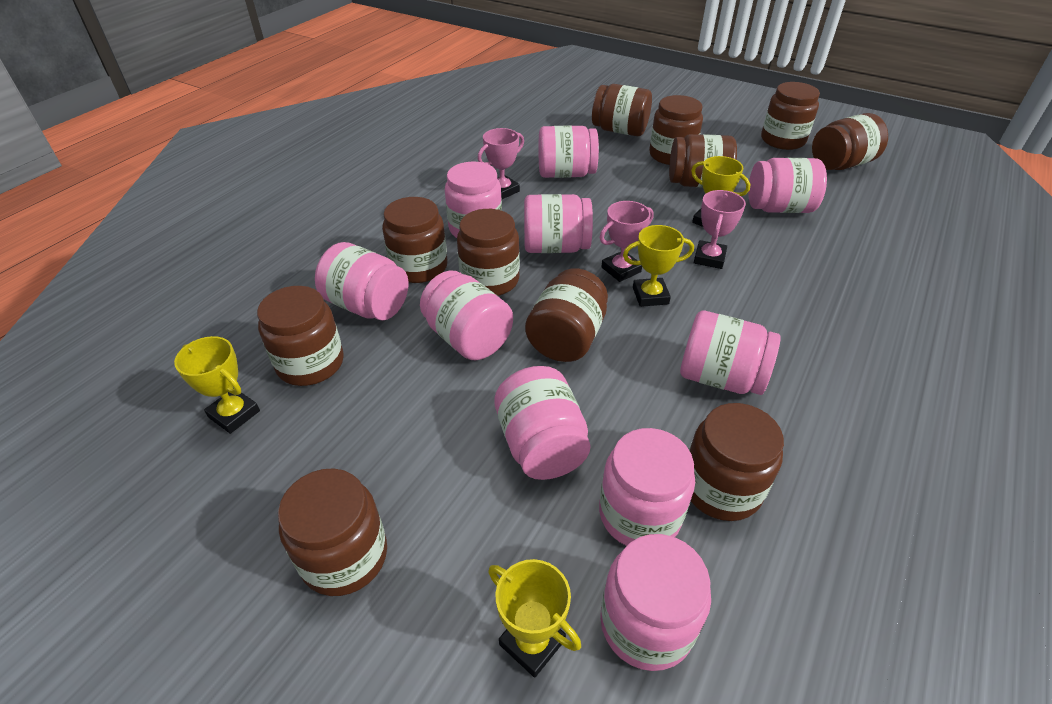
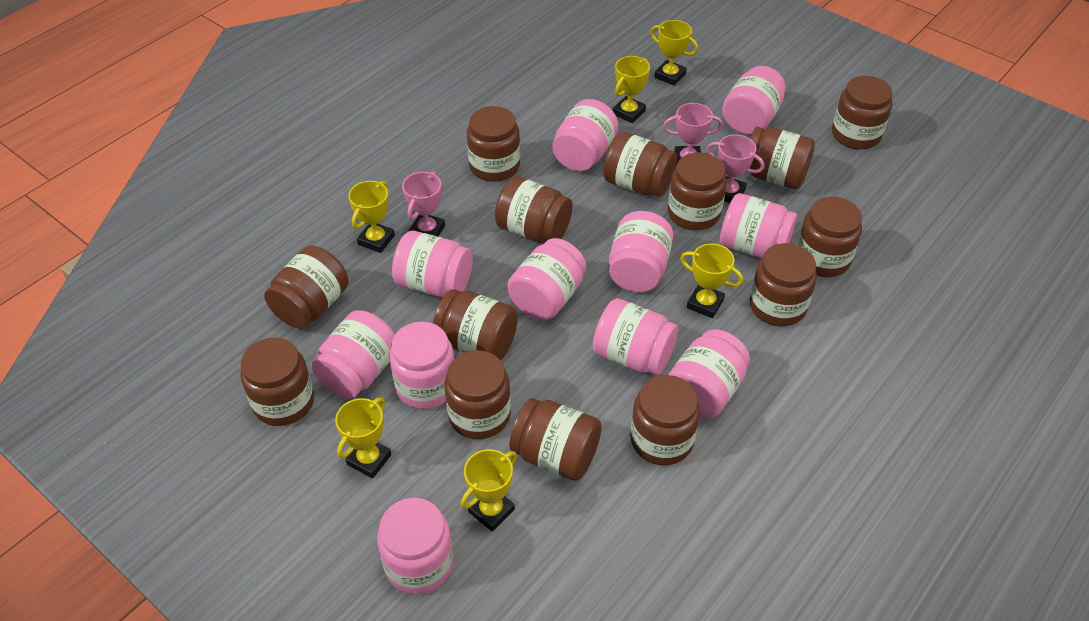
brown jar: 11 -> 14
pink jar: 10 -> 11
yellow trophy: 4 -> 6

